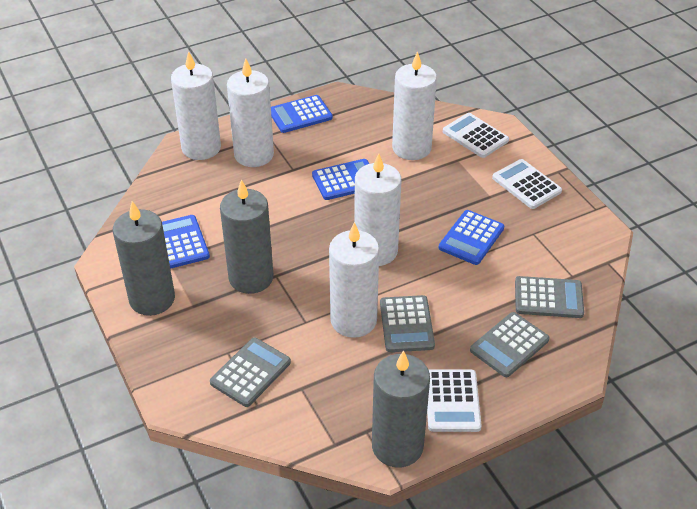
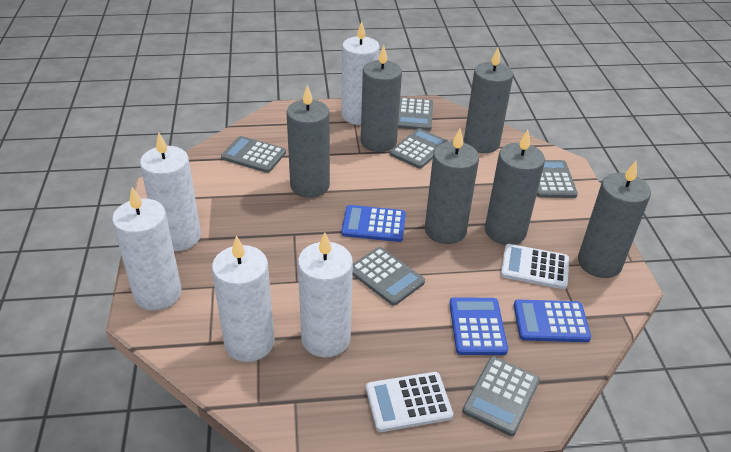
blue calculator: 4 -> 3
grey calculator: 4 -> 6
grey candle: 3 -> 6
white calculator: 3 -> 2

